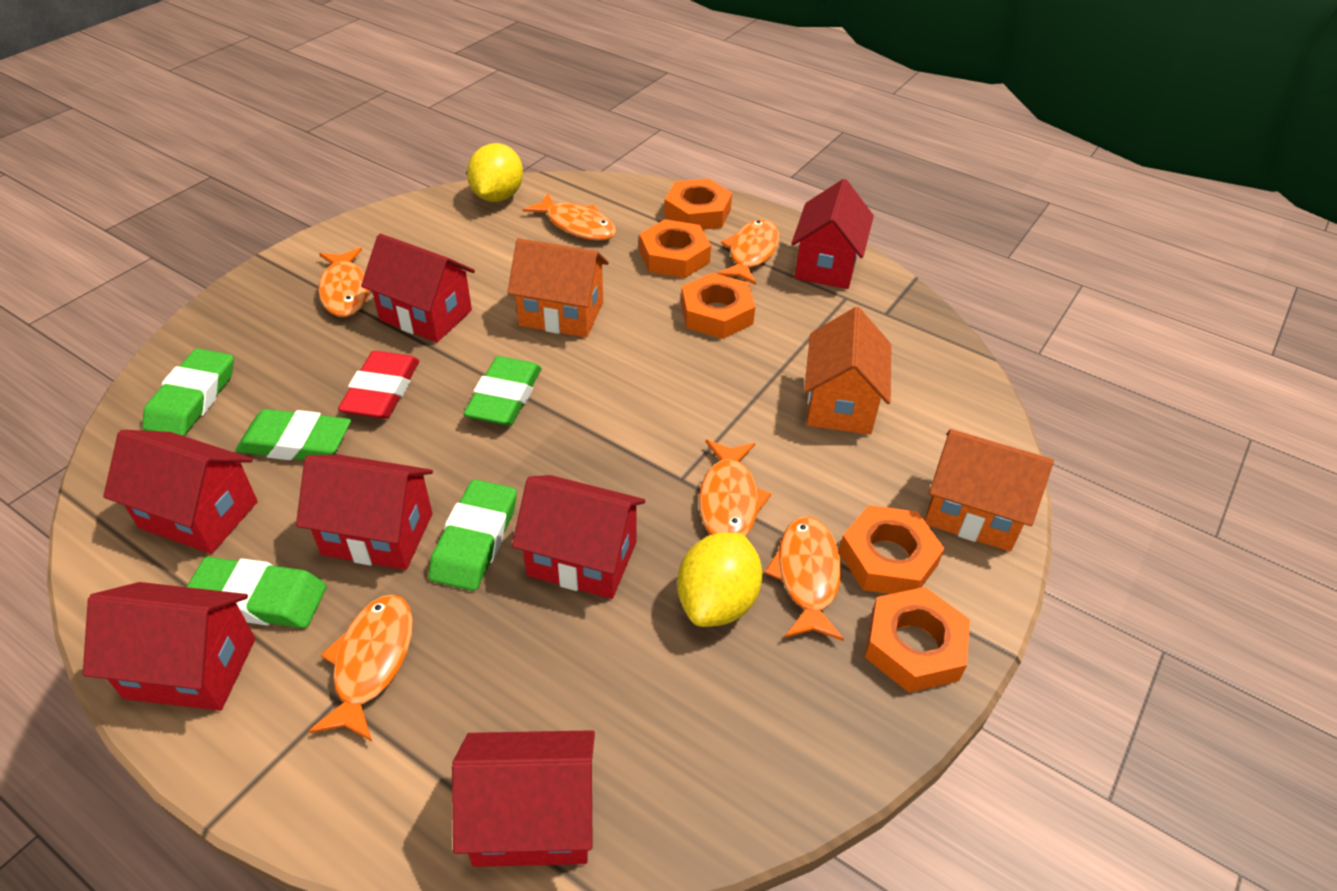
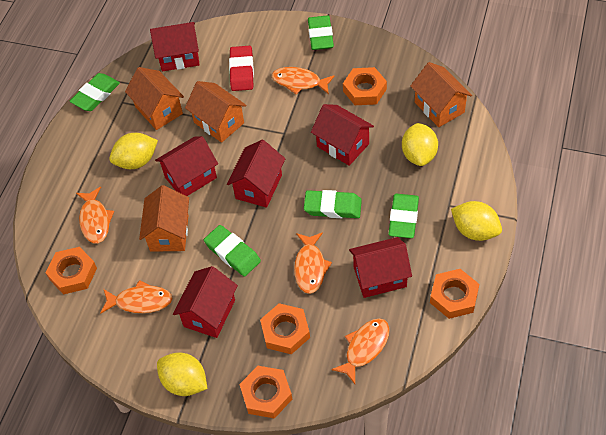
orange fish: 6 -> 5
orange house: 3 -> 4
red house: 7 -> 6
yellow lemon: 2 -> 4

